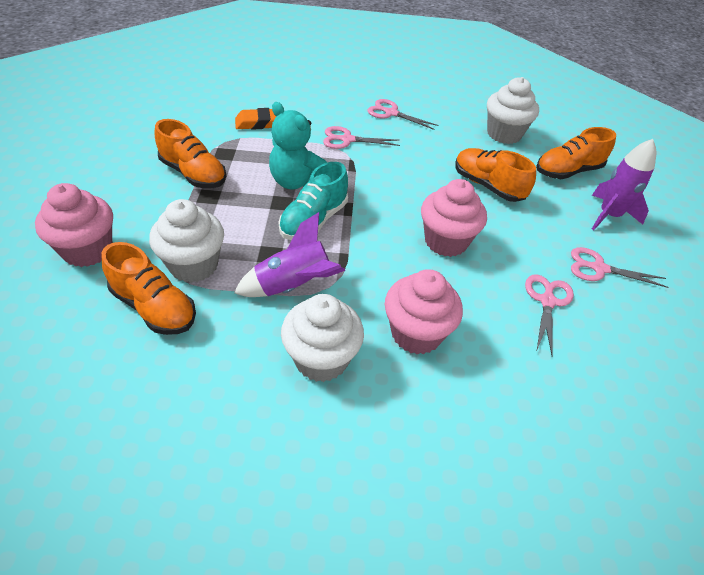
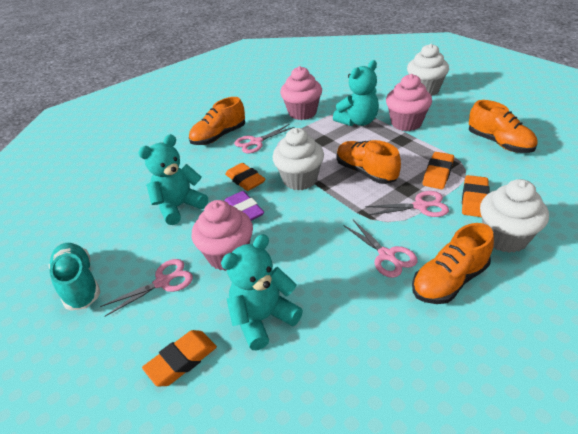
orange eraser: 1 -> 4
purple eraser: 0 -> 1
purple rocket: 2 -> 0
turquoise teddy bear: 1 -> 3

